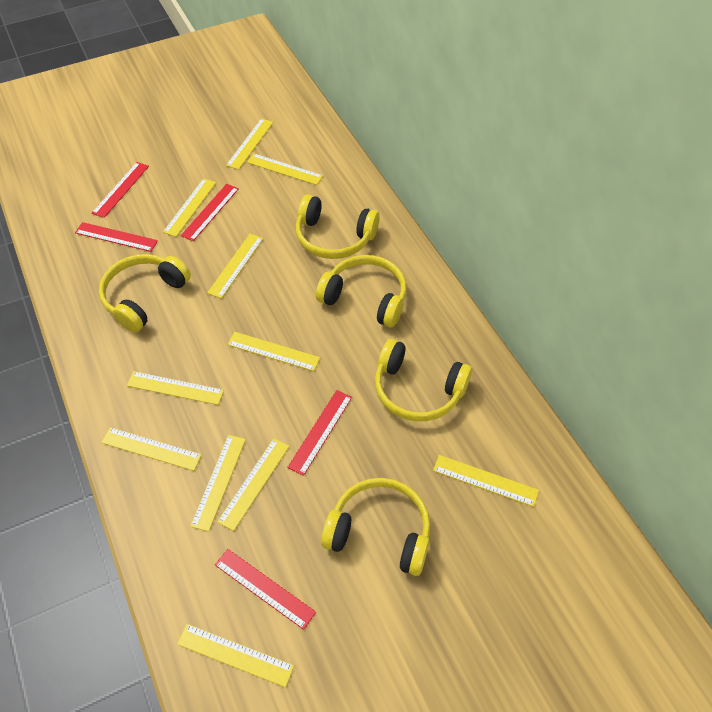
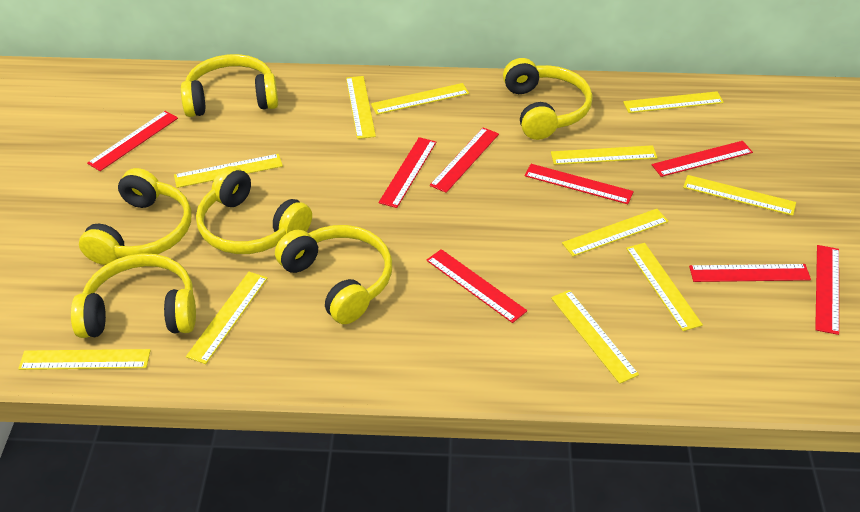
red ruler: 5 -> 8
yellow headphones: 5 -> 6

